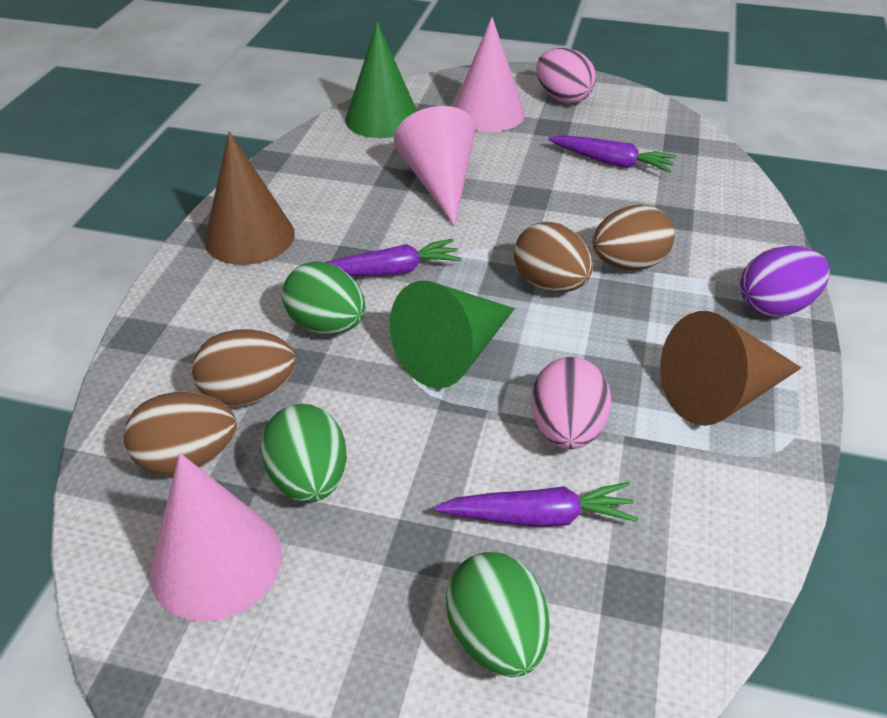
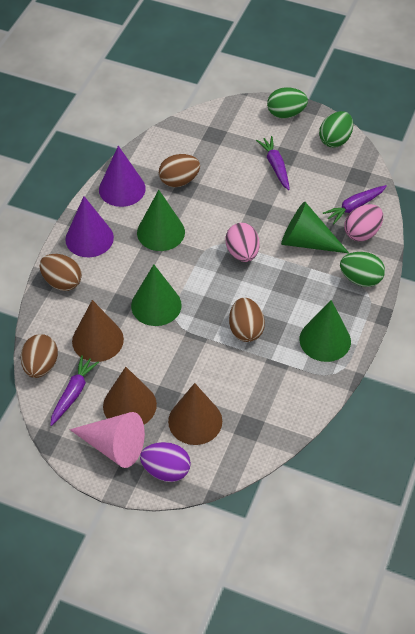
brown cone: 2 -> 3
green cone: 2 -> 4
pink cone: 3 -> 1
purple cone: 0 -> 2

